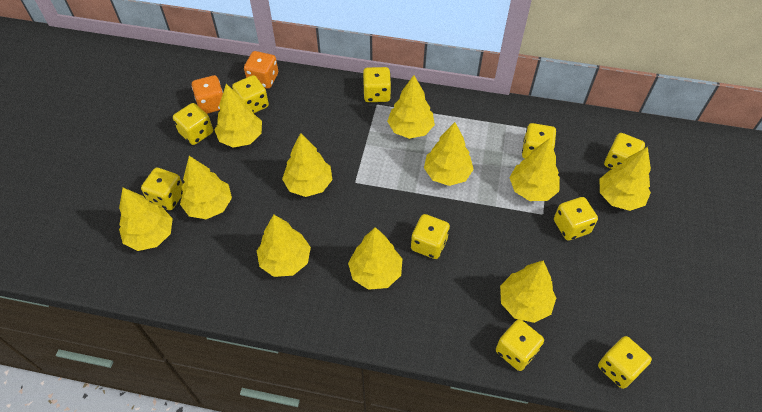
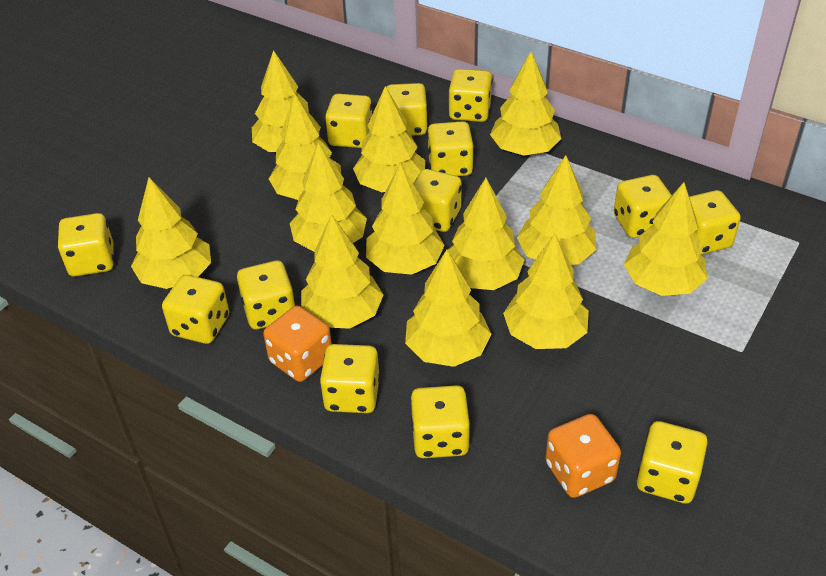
yellow dice: 10 -> 13
yellow tree: 11 -> 13

